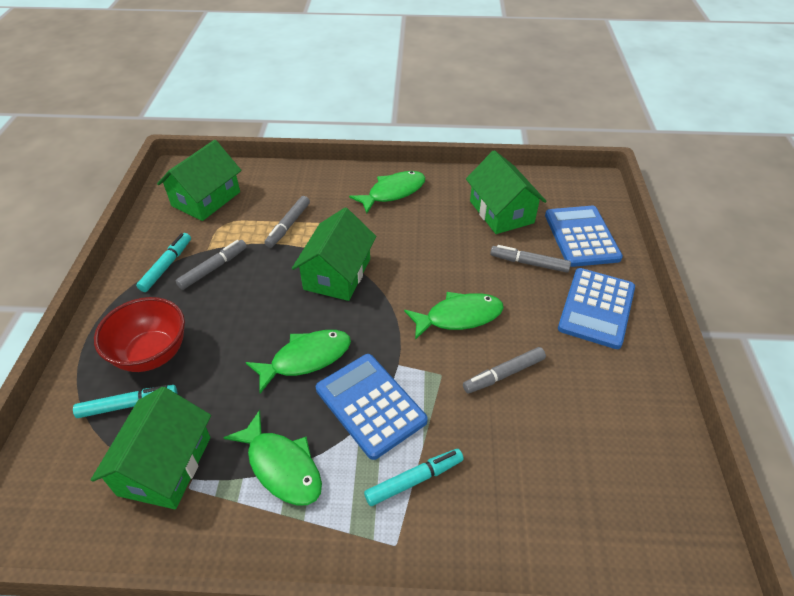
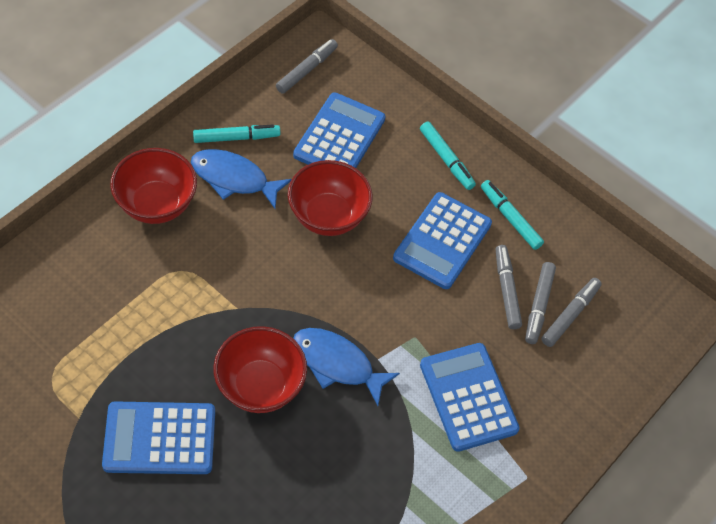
blue calculator: 3 -> 4
blue fish: 0 -> 2
green fish: 4 -> 0
green house: 4 -> 0
red bowl: 1 -> 3

